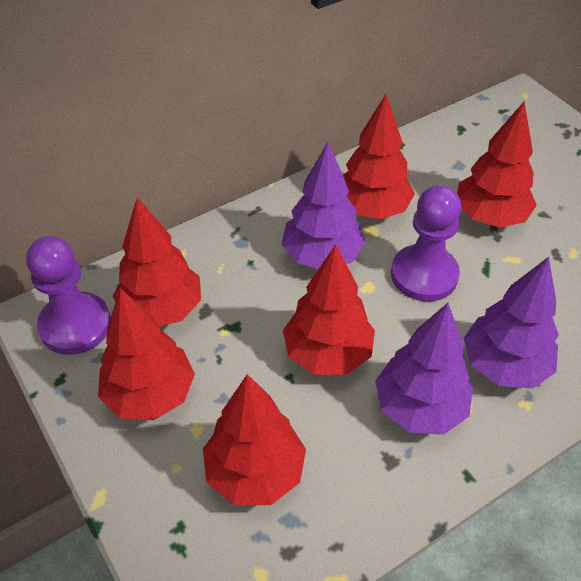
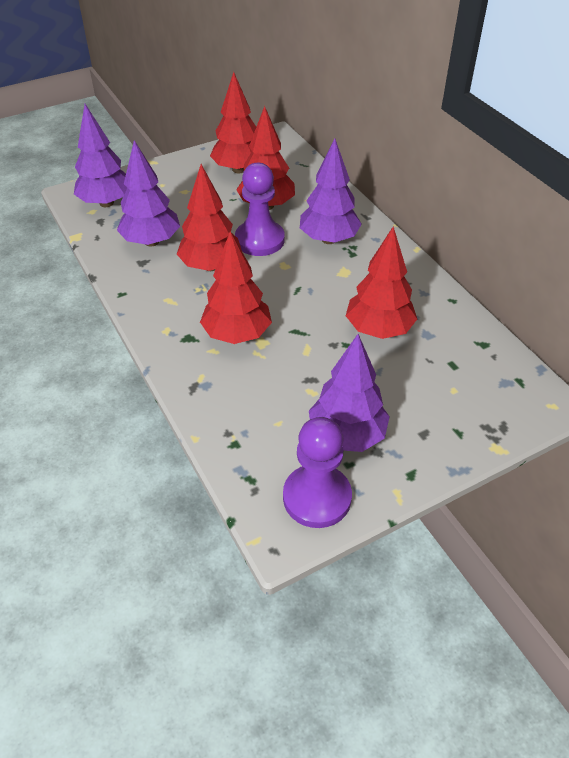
purple tree: 3 -> 4
red tree: 6 -> 5

